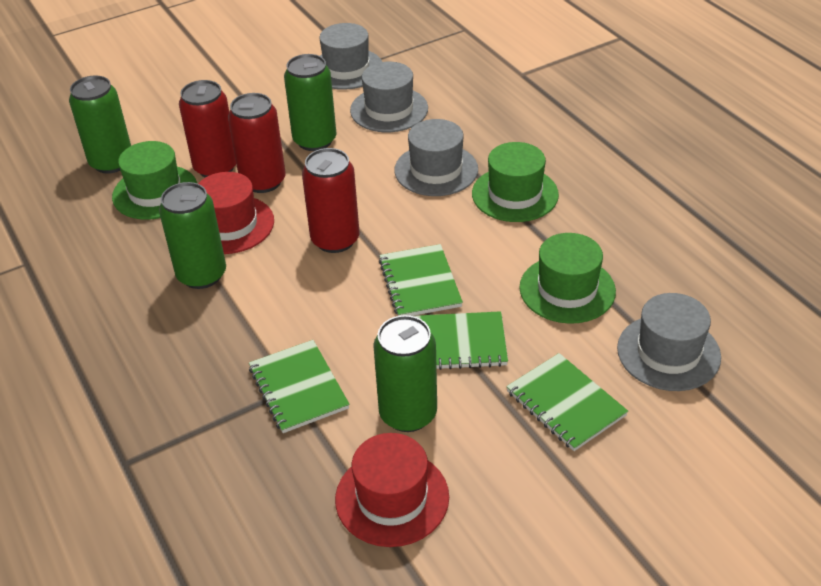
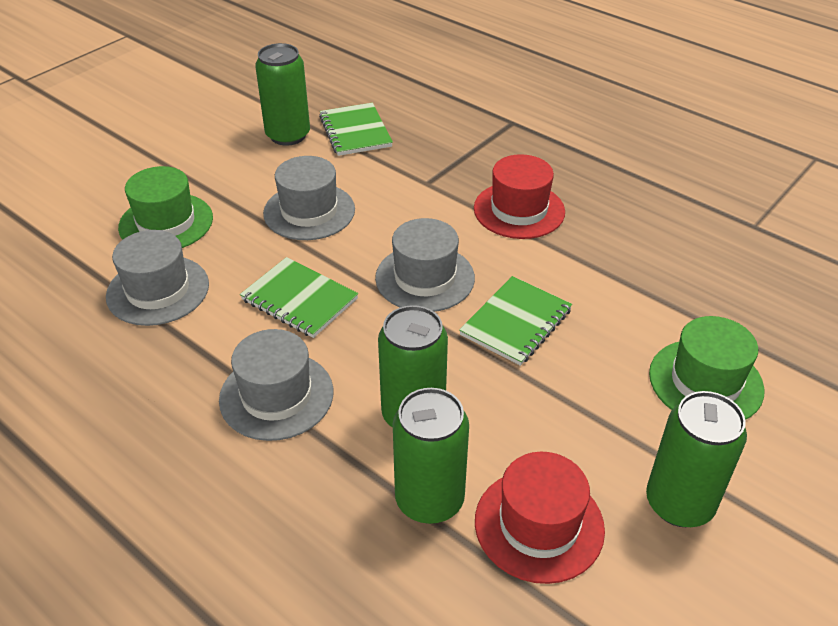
green hat: 3 -> 2
green notebook: 4 -> 3
red can: 3 -> 0

